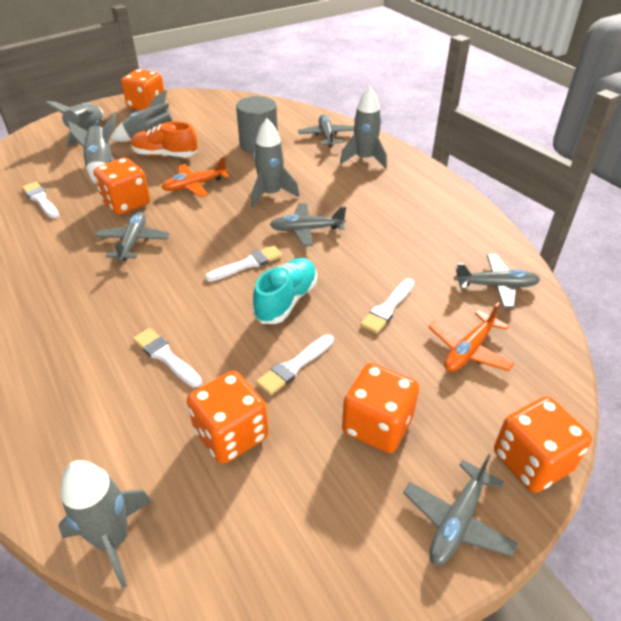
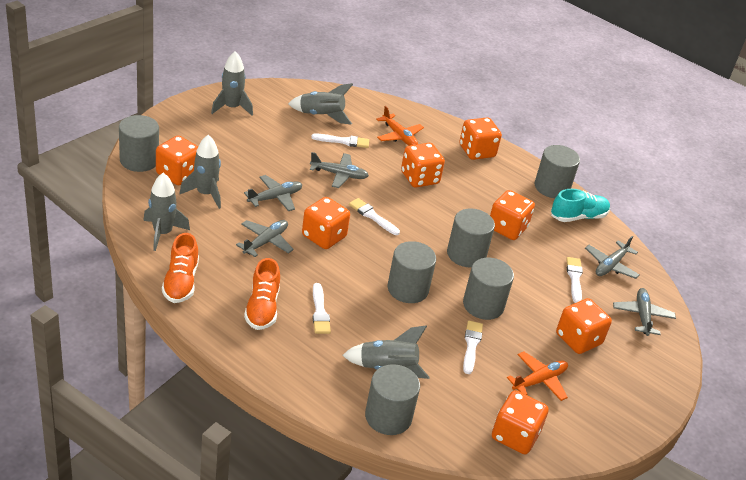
grey cylinder: 1 -> 6
grey rocket: 6 -> 5
orange dice: 5 -> 7
orange shoe: 1 -> 2

